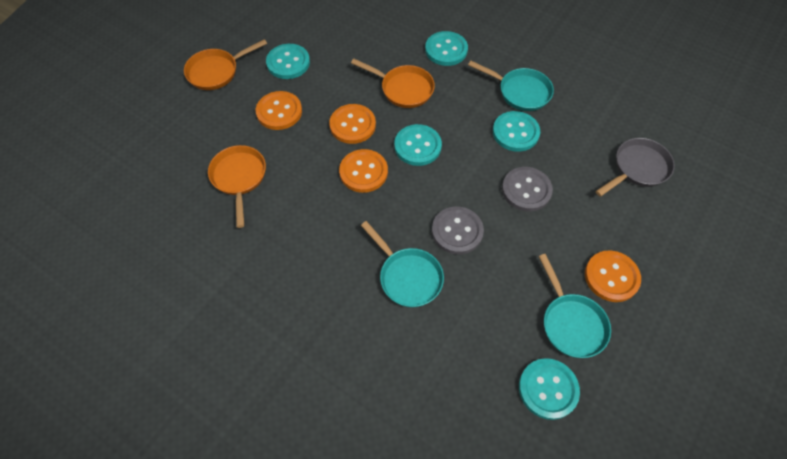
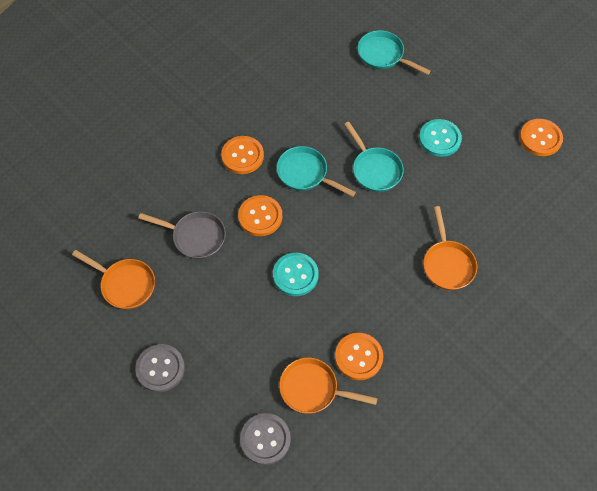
turquoise button: 5 -> 2

